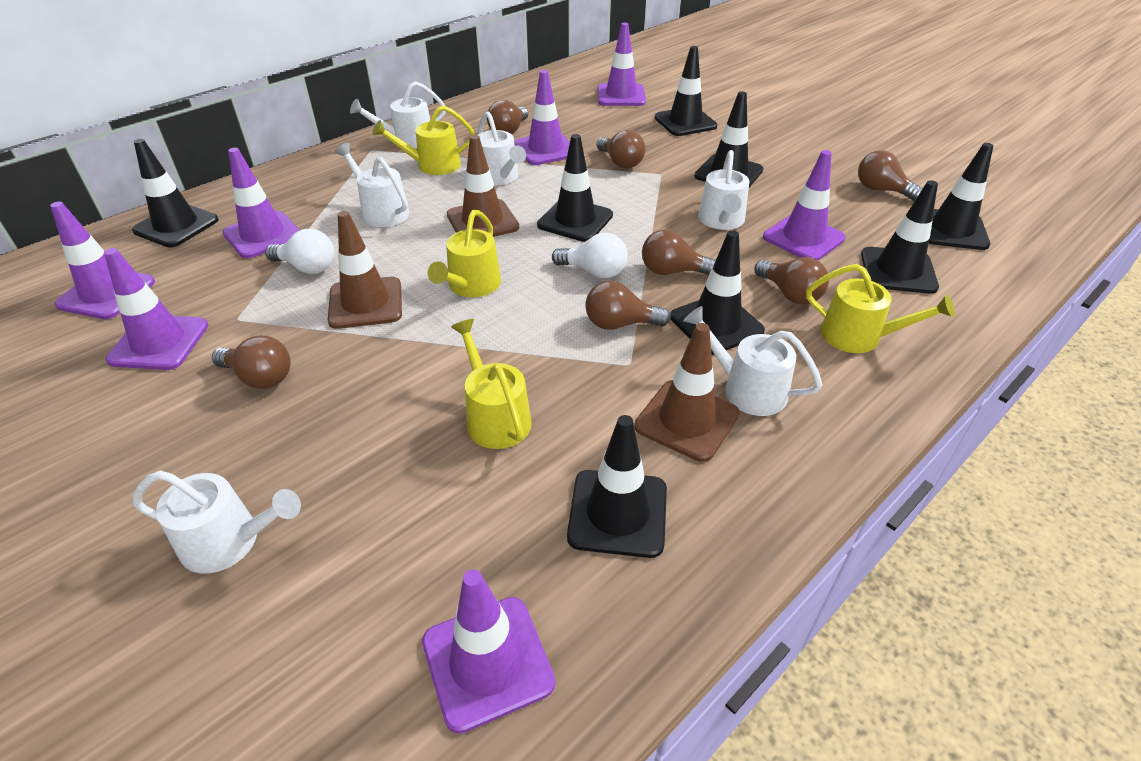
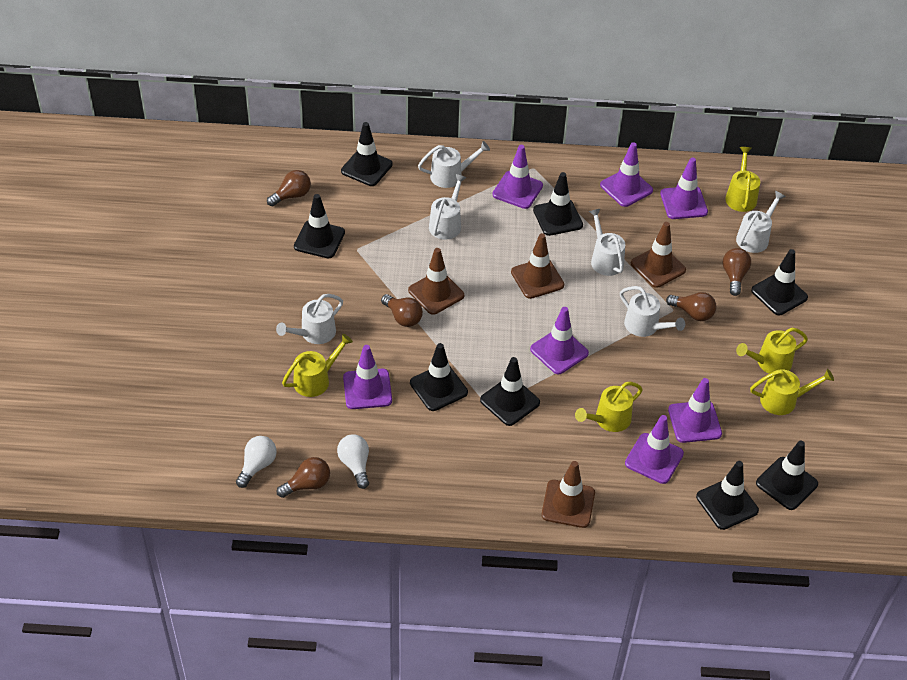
brown light bulb: 7 -> 5
brown traffic cone: 3 -> 4
yellow watering can: 4 -> 5

